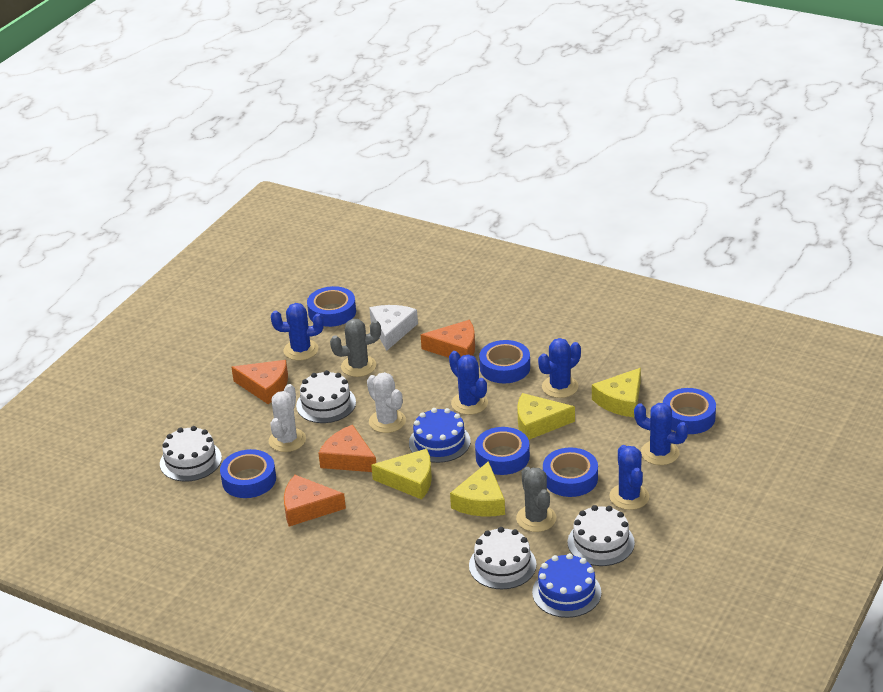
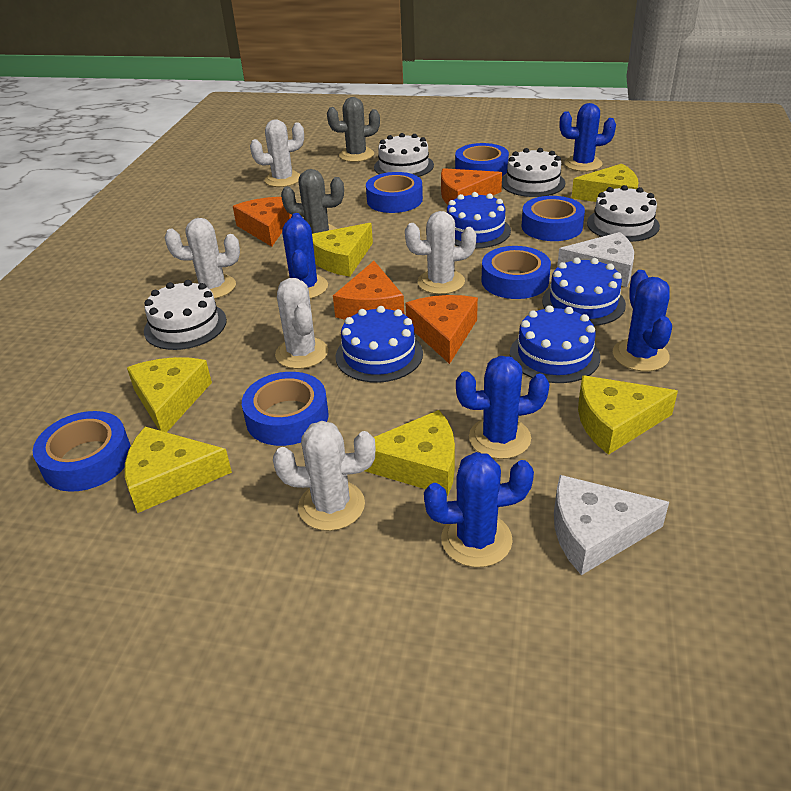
blue cake: 2 -> 4
white cactus: 2 -> 5
white cheese: 1 -> 2
yellow cheese: 4 -> 6

